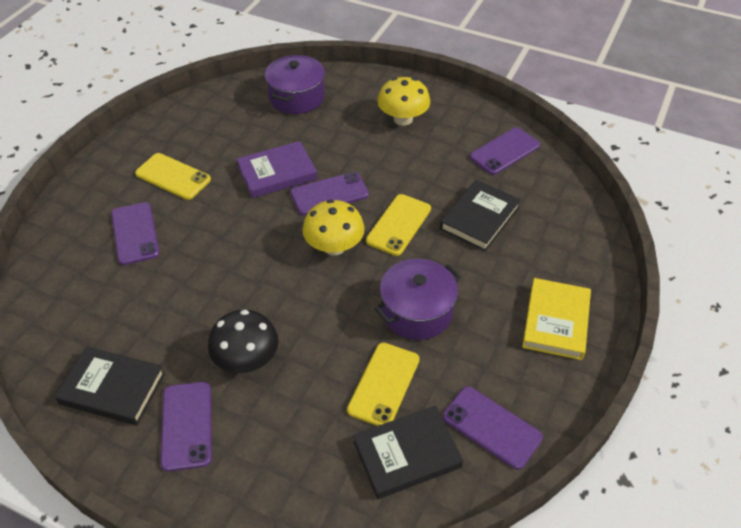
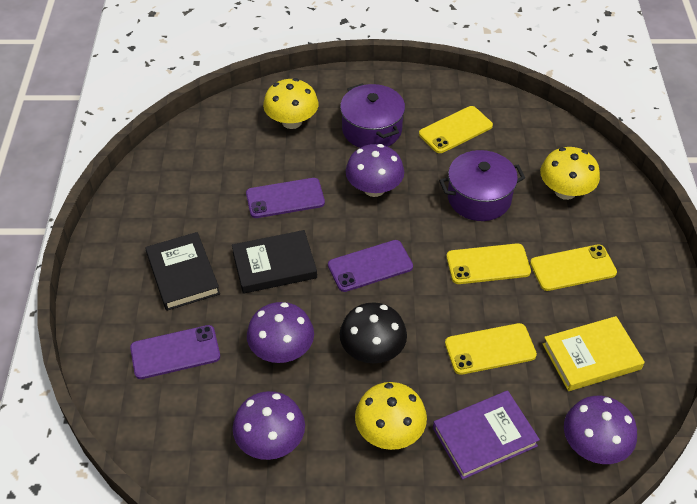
black book: 3 -> 2
purple mushroom: 0 -> 4
purple phone: 5 -> 3
yellow mushroom: 2 -> 3
yellow phone: 3 -> 4

